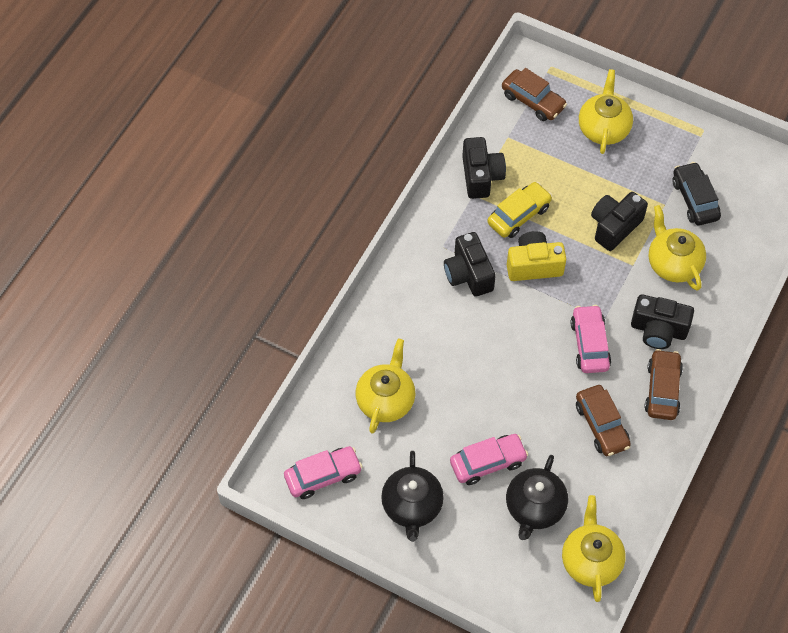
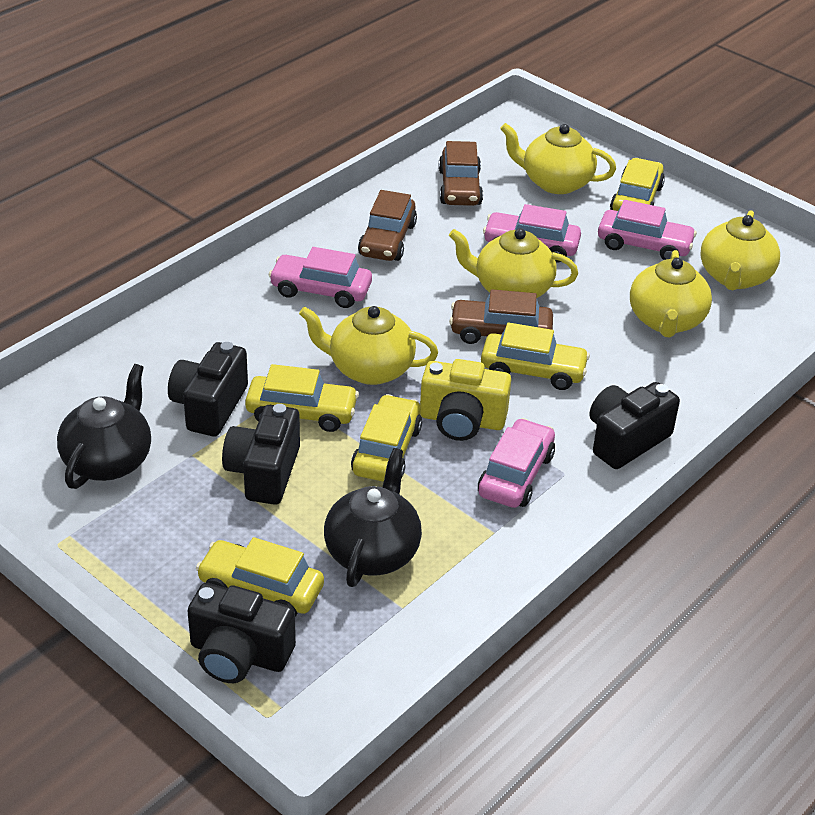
black car: 1 -> 0
pink car: 3 -> 4
yellow car: 1 -> 5
yellow teapot: 4 -> 5

